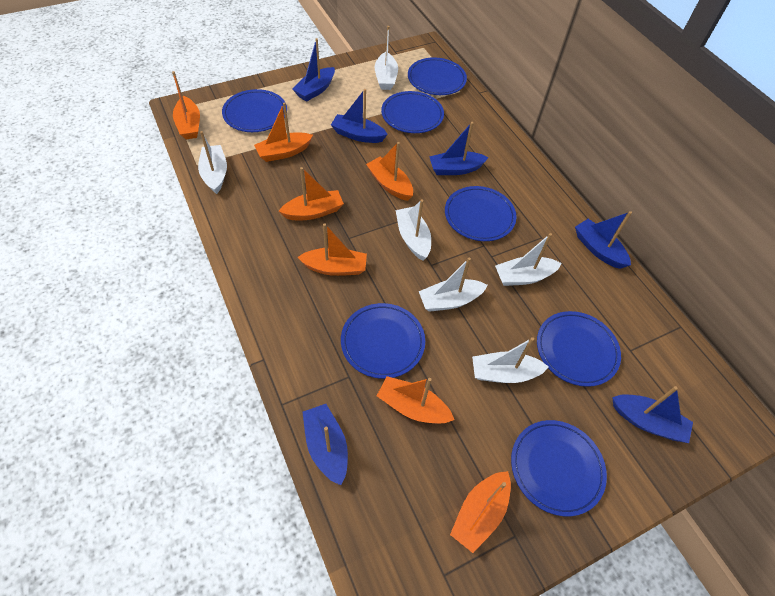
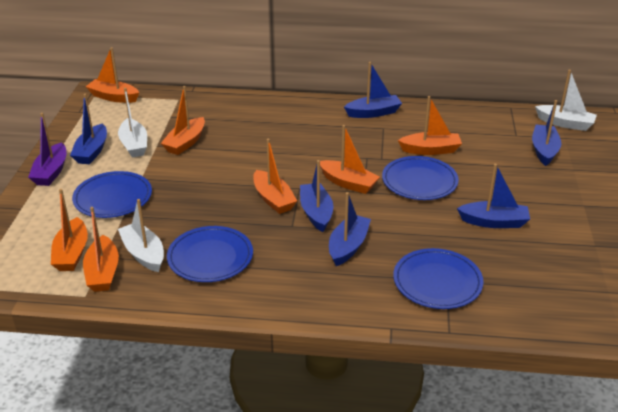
blue plate: 7 -> 4
purple boat: 0 -> 1
white boat: 6 -> 3

